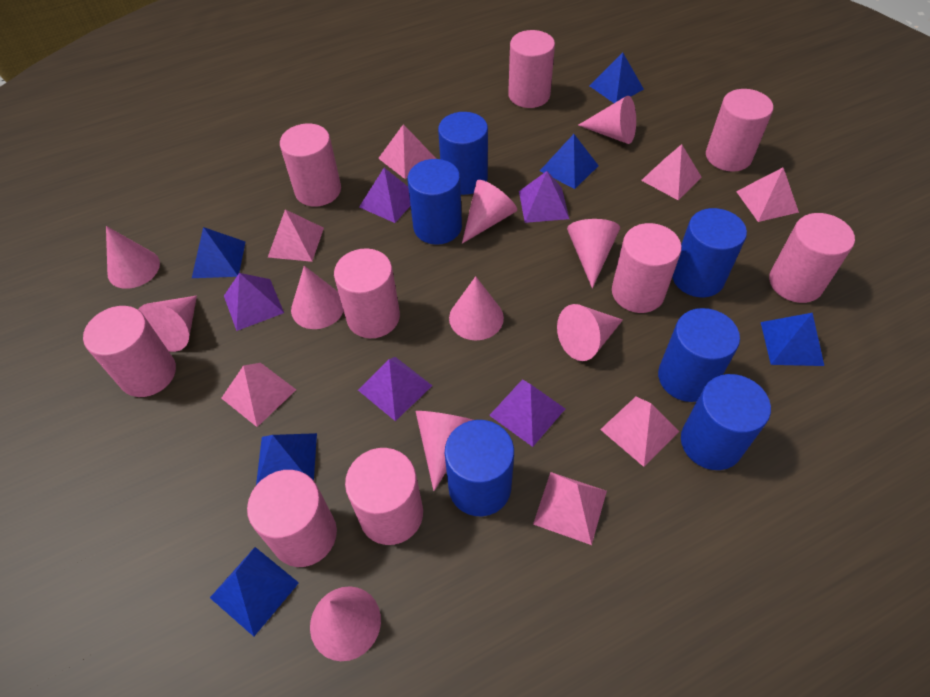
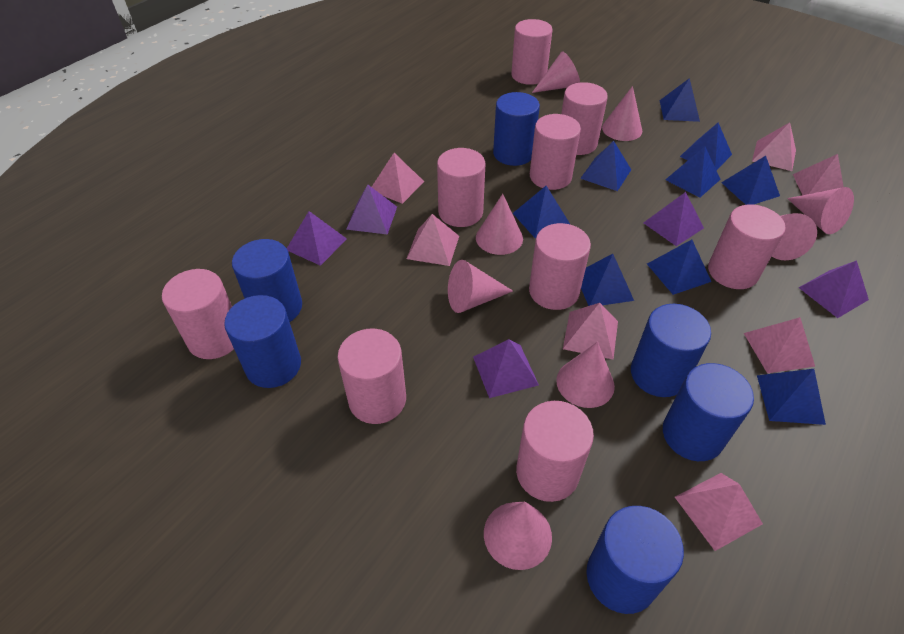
blue pyramid: 6 -> 9
pink cone: 10 -> 8

